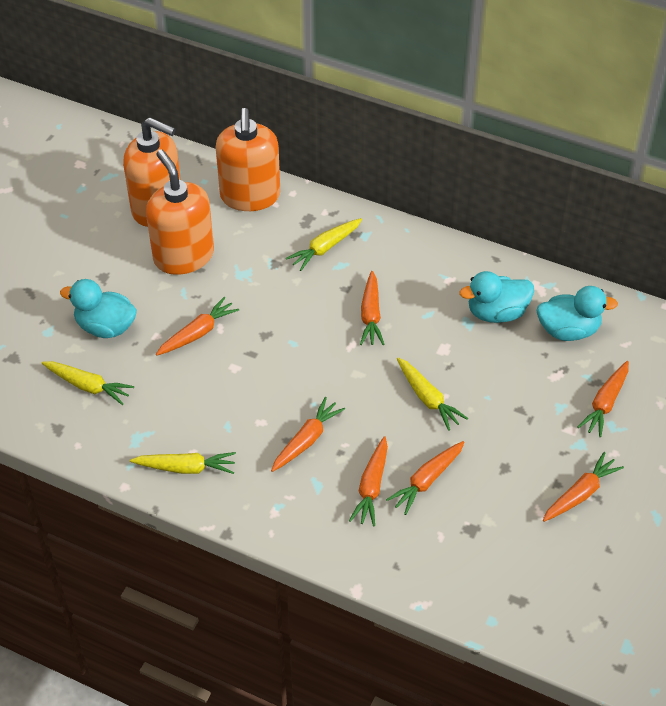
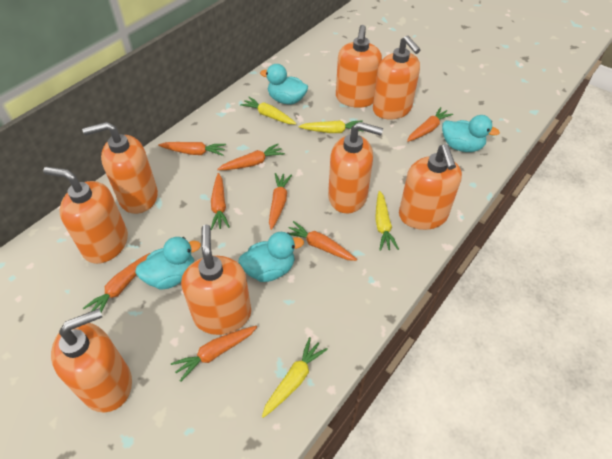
orange carrot: 7 -> 8
orange soap dispenser: 3 -> 8
turquoise duck: 3 -> 4

